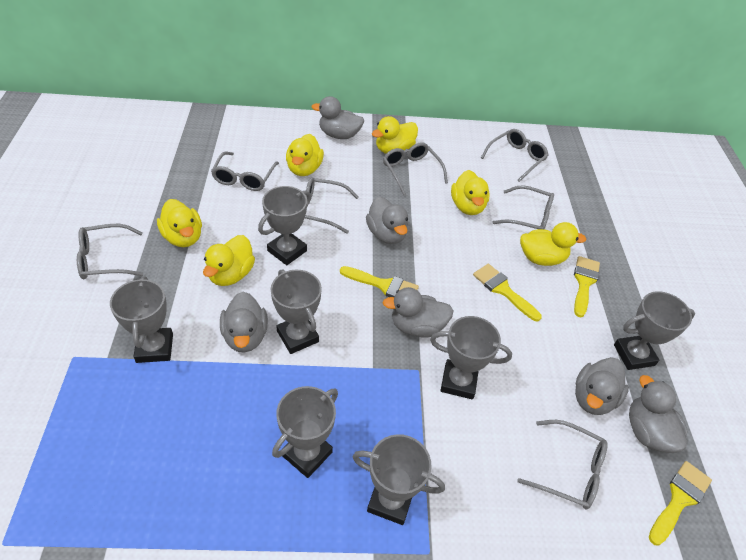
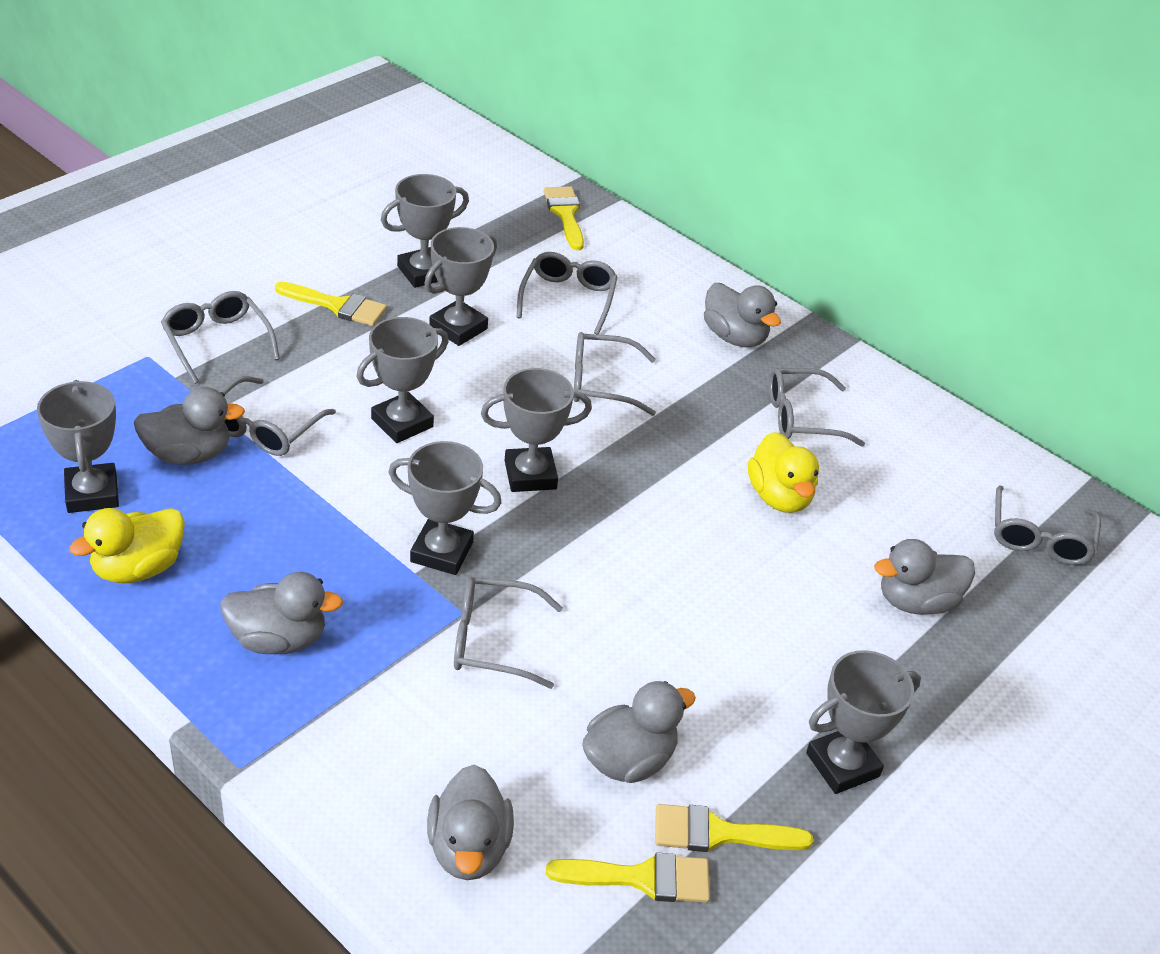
yellow duck: 6 -> 2

